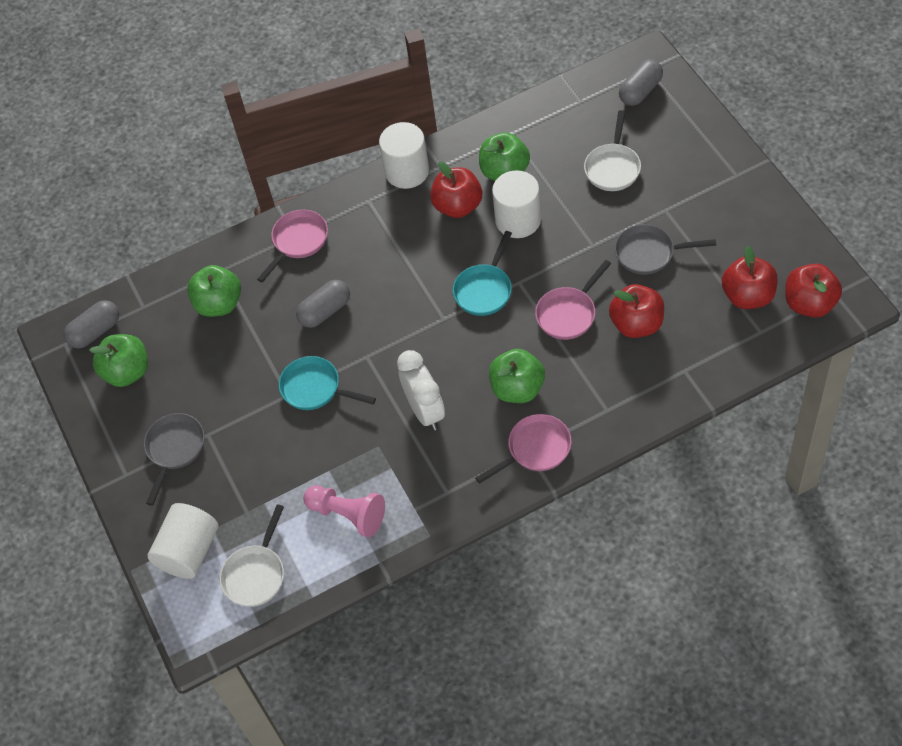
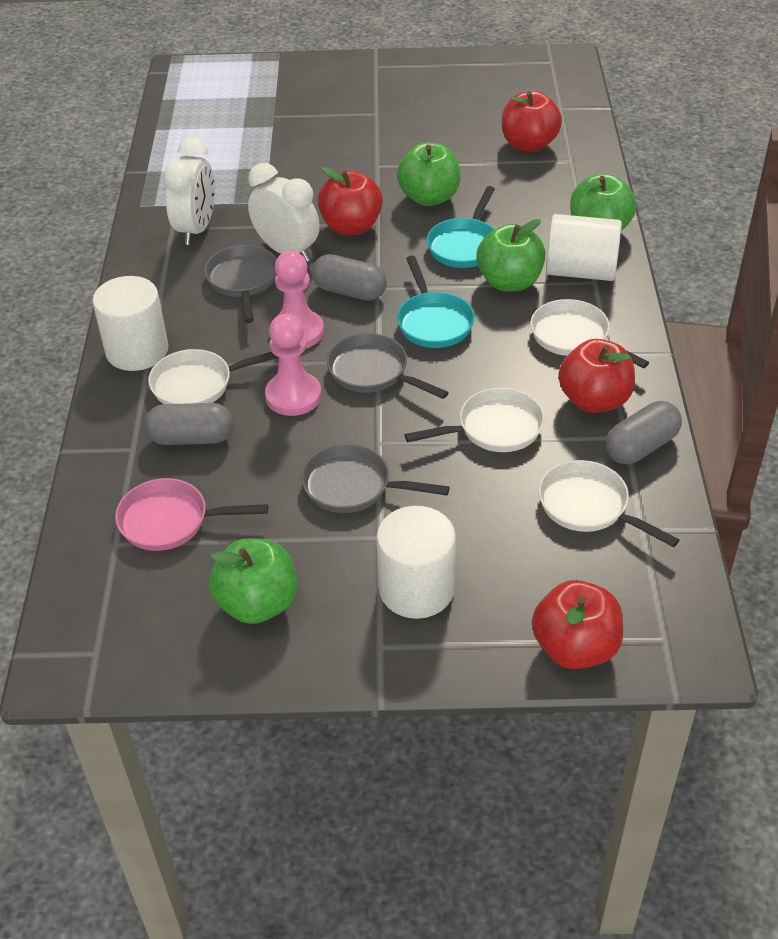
grey pan: 2 -> 3
pink pan: 3 -> 1
pink pawn: 1 -> 2
white clock: 1 -> 2
white pan: 2 -> 4

